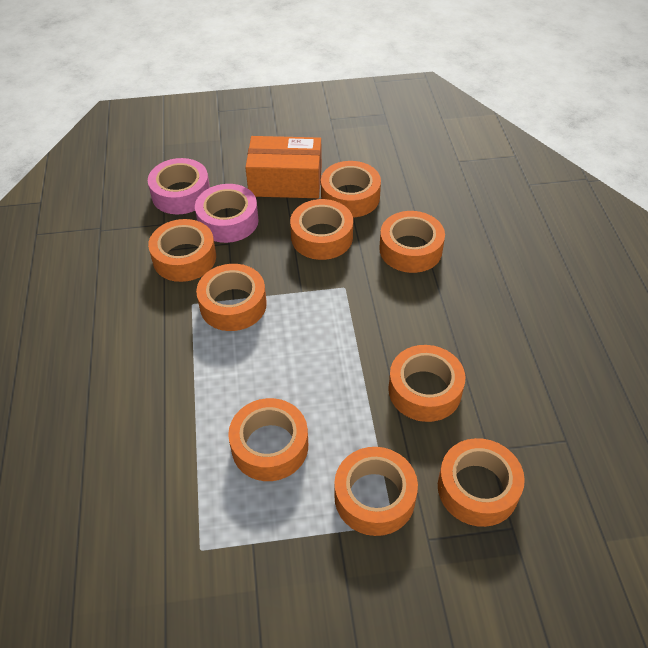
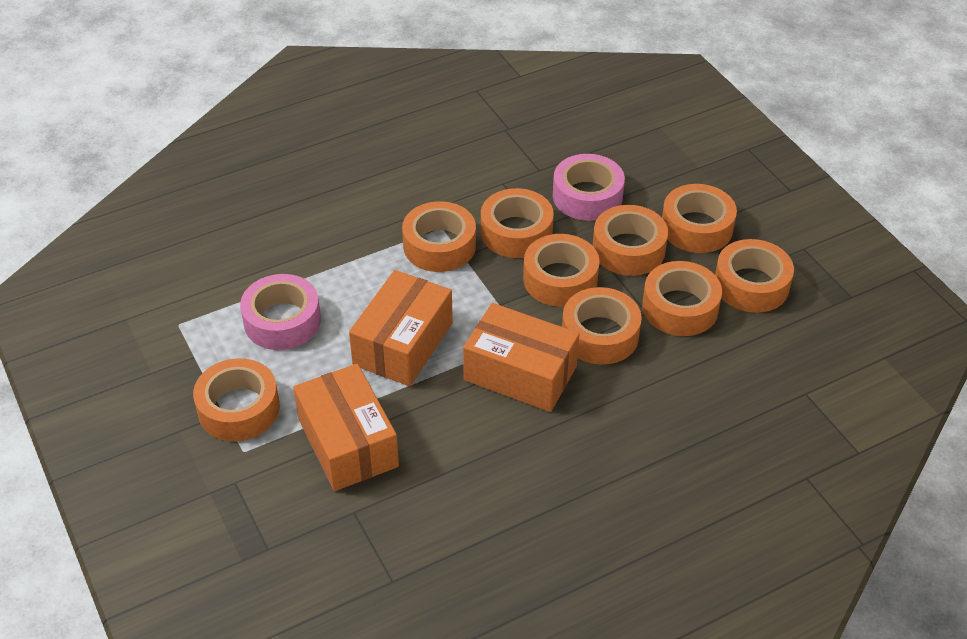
orange box: 1 -> 3

